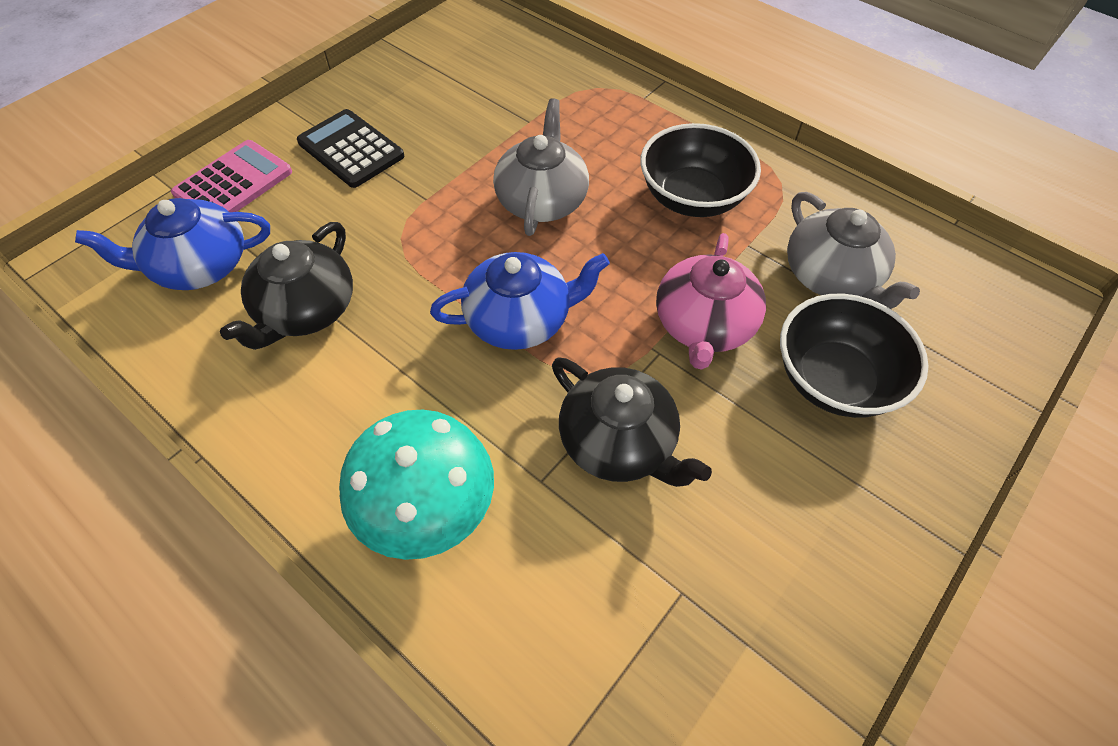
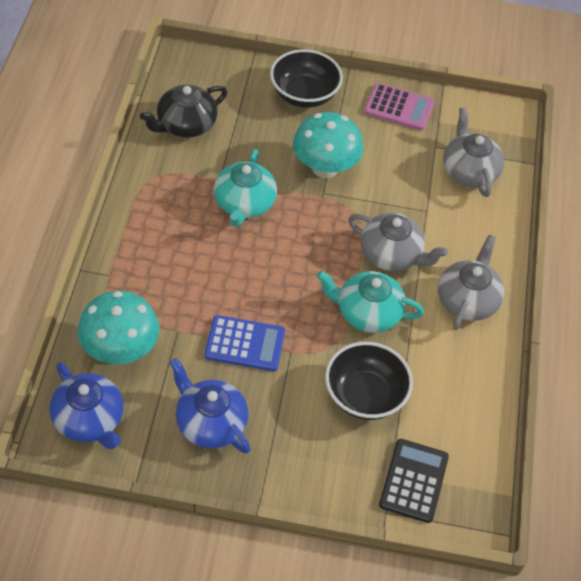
black teapot: 2 -> 1
blue calculator: 0 -> 1
grey teapot: 2 -> 3
pink teapot: 1 -> 0
turquoise mushroom: 1 -> 2
turquoise teapot: 0 -> 2

